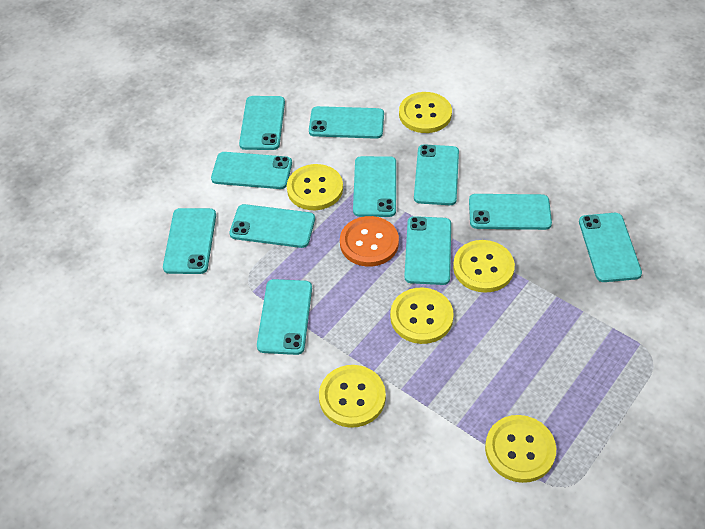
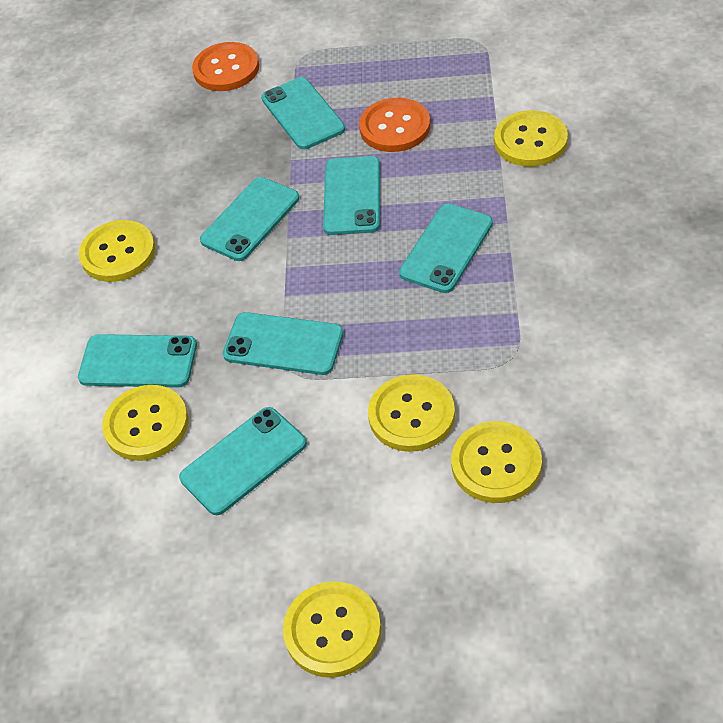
orange button: 1 -> 2
turquoise phone: 11 -> 7

